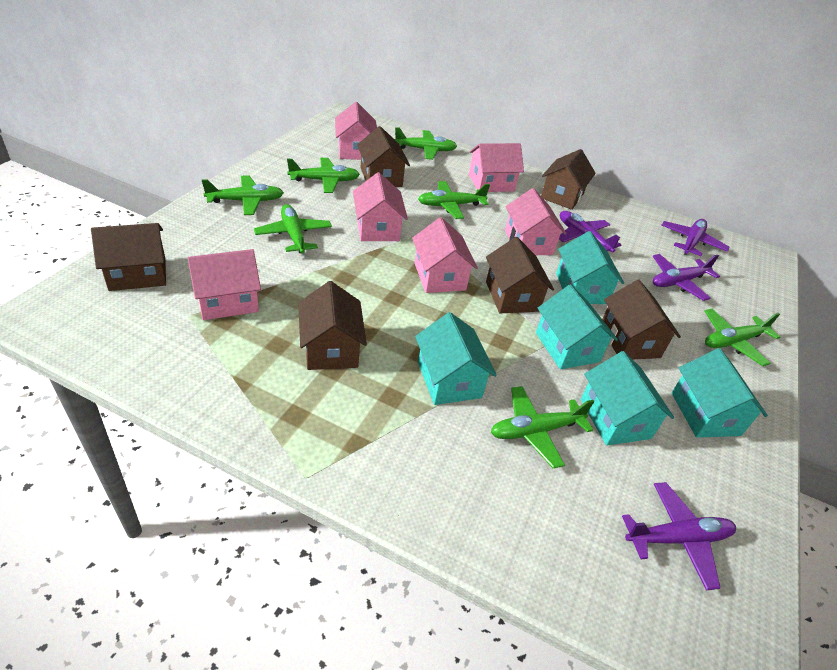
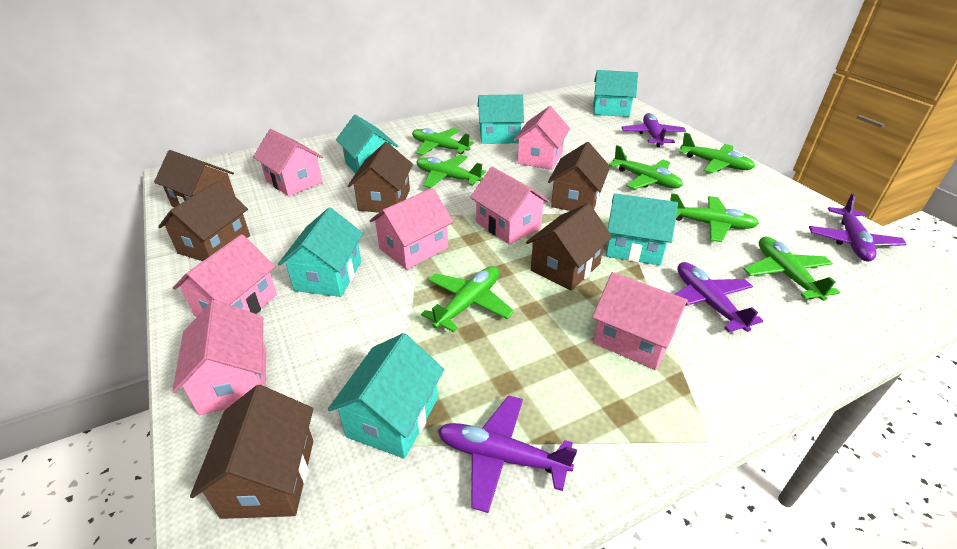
pink house: 6 -> 7
turquoise house: 5 -> 6

